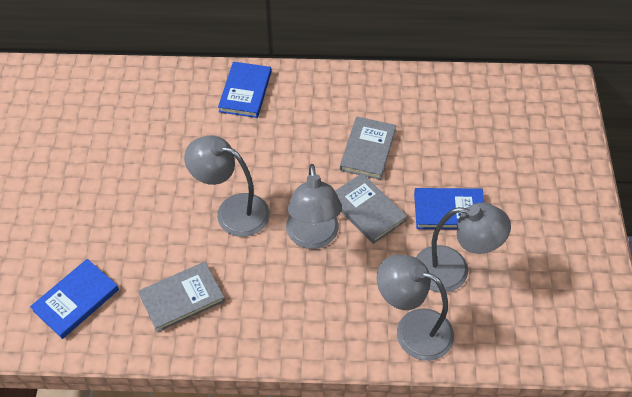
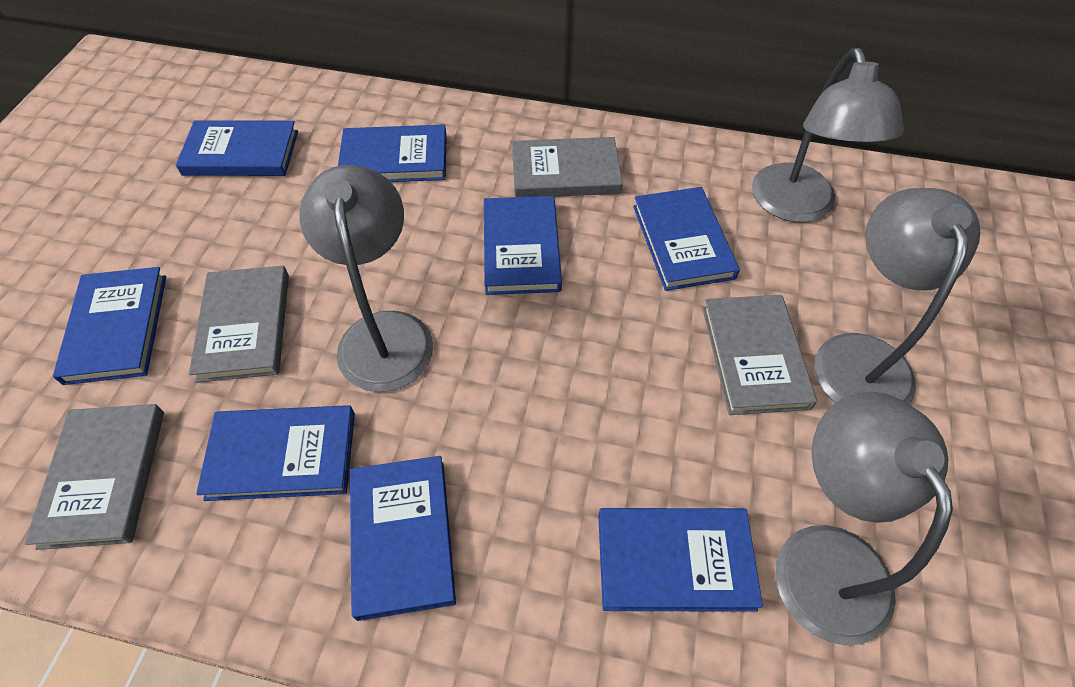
blue book: 3 -> 8
grey book: 3 -> 4

